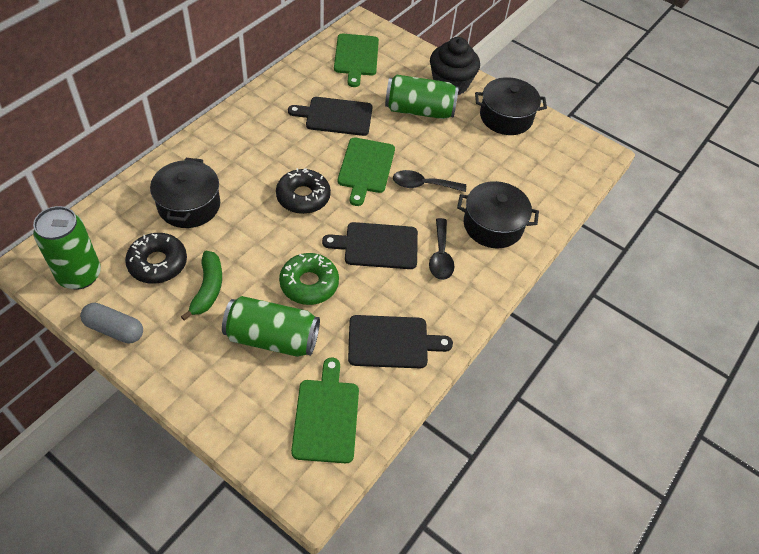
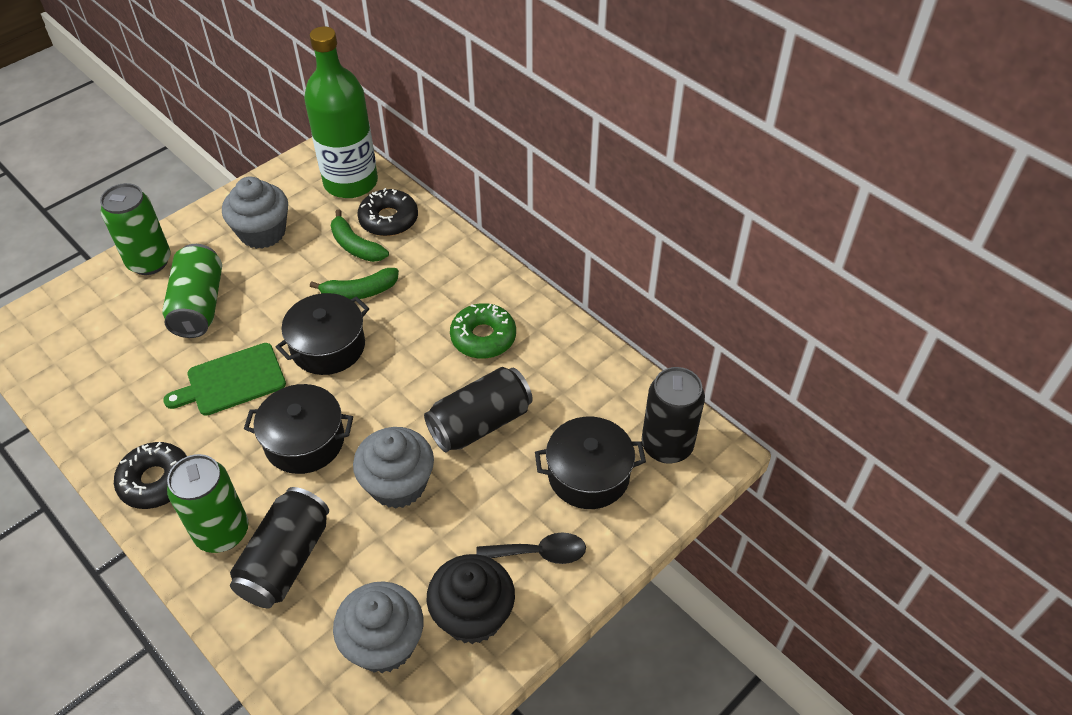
black can: 0 -> 3
black cutting board: 3 -> 0
black spoon: 2 -> 1
green banana: 1 -> 2
green bottle: 0 -> 1
green cutting board: 3 -> 1
grey capsule: 1 -> 0
grey cupcake: 0 -> 3

